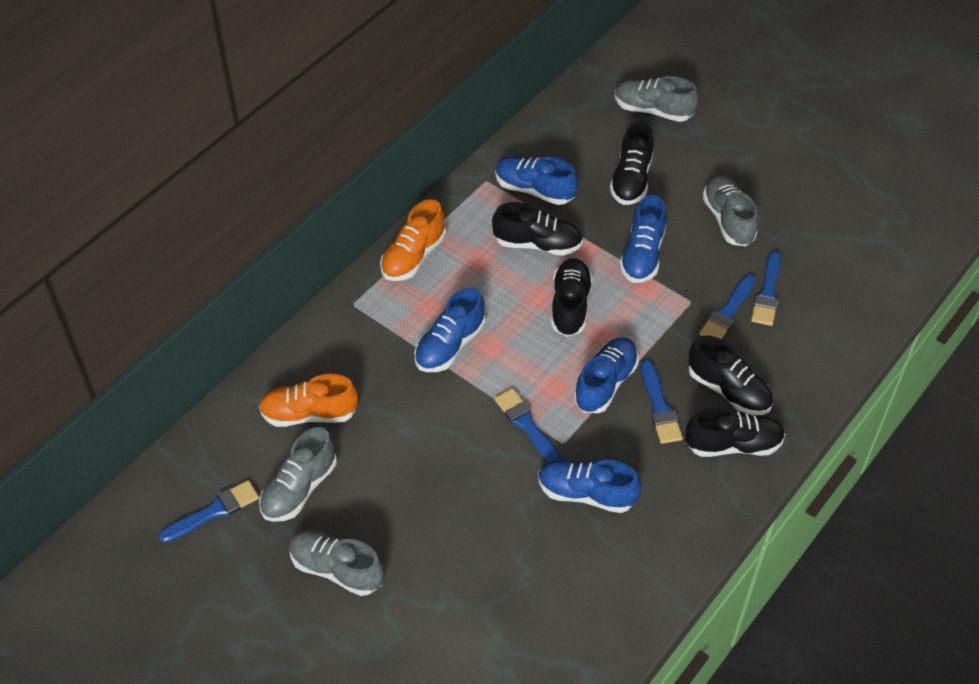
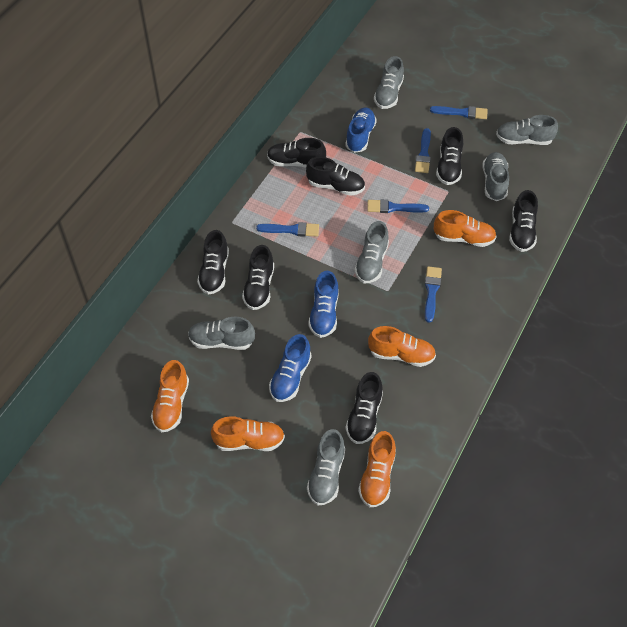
black shoe: 5 -> 7
blue shoe: 5 -> 3
grey shoe: 4 -> 6
orange shoe: 2 -> 5

